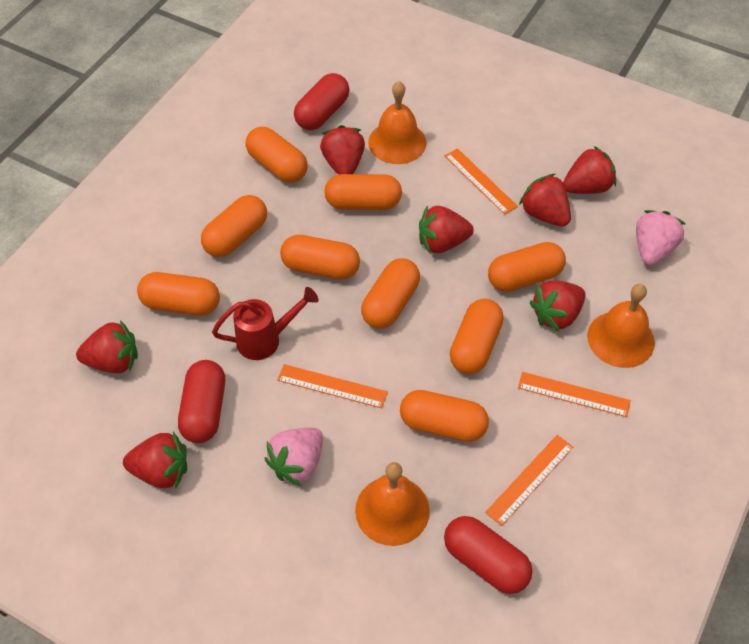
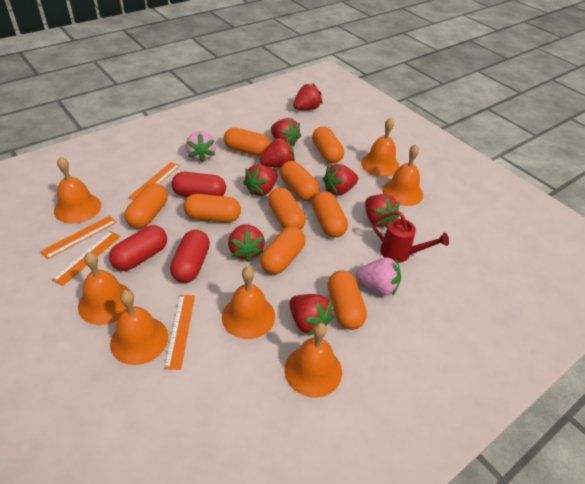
orange bell: 3 -> 7
red strawberry: 7 -> 8

